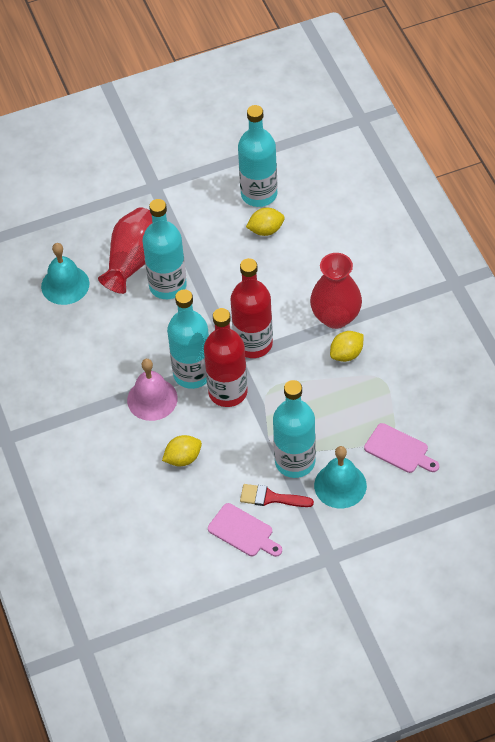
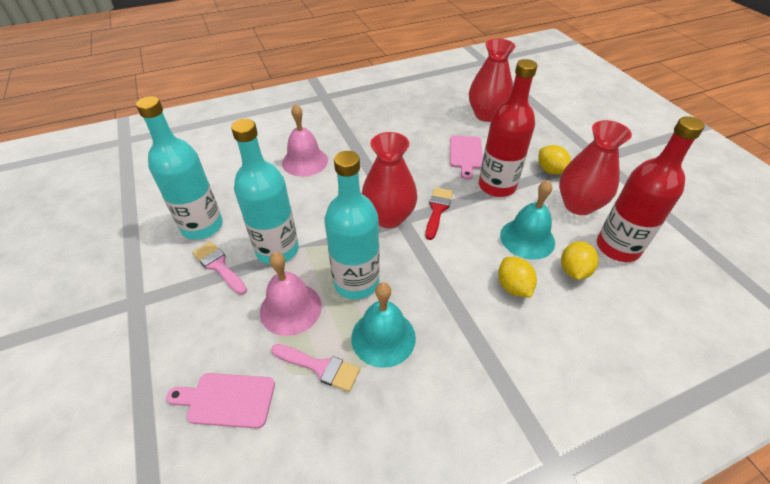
pink bell: 1 -> 2
pink brush: 0 -> 2
red vase: 2 -> 3
turquoise bottle: 4 -> 3

